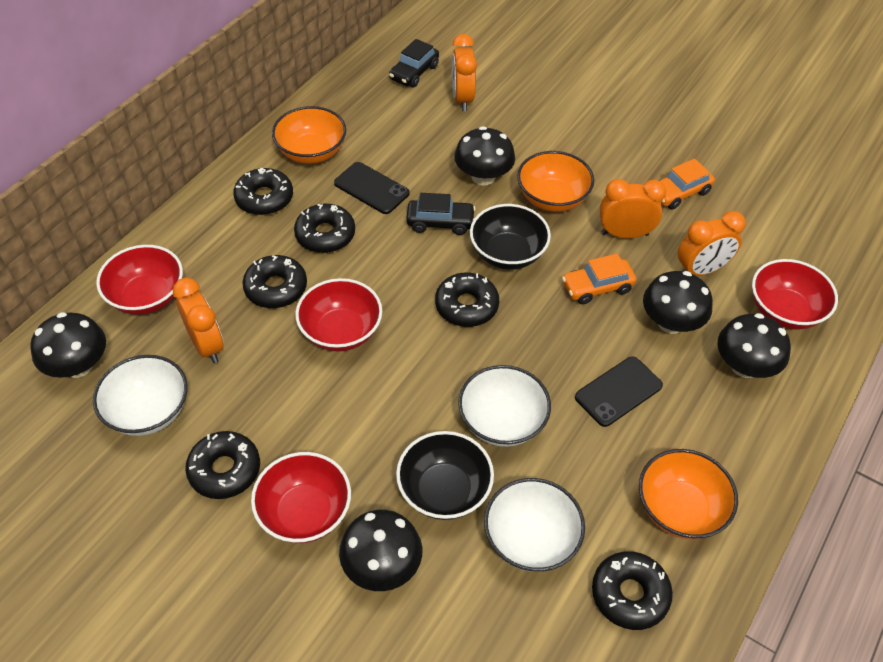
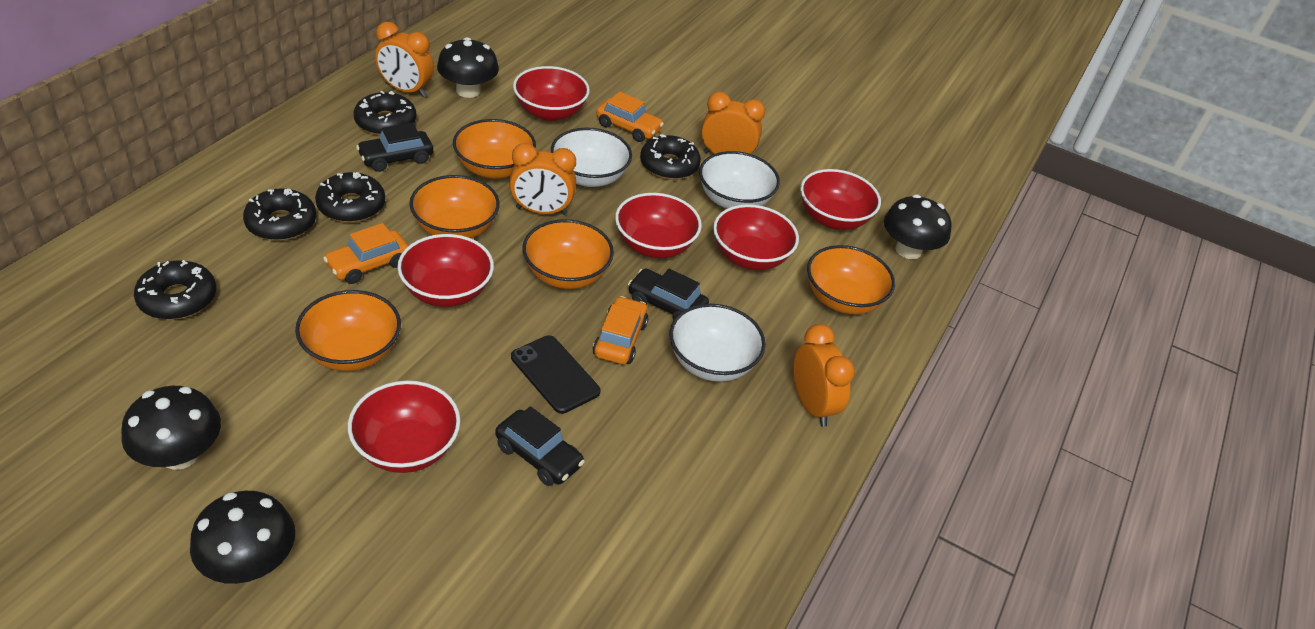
black bowl: 2 -> 0
black car: 2 -> 3
black donut: 6 -> 5
black mushroom: 5 -> 4
black phone: 2 -> 1
orange bowl: 3 -> 5
orange car: 2 -> 3
red bowl: 4 -> 6

